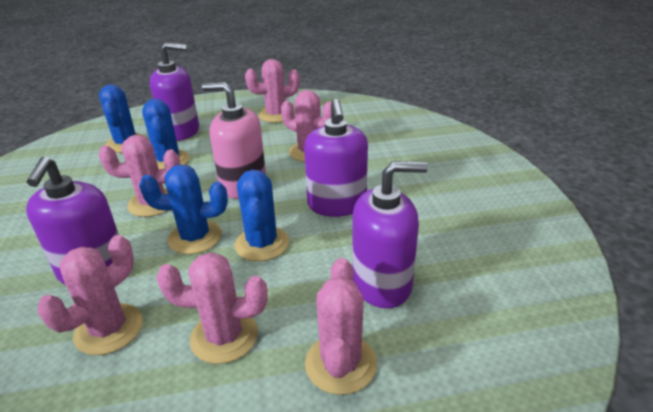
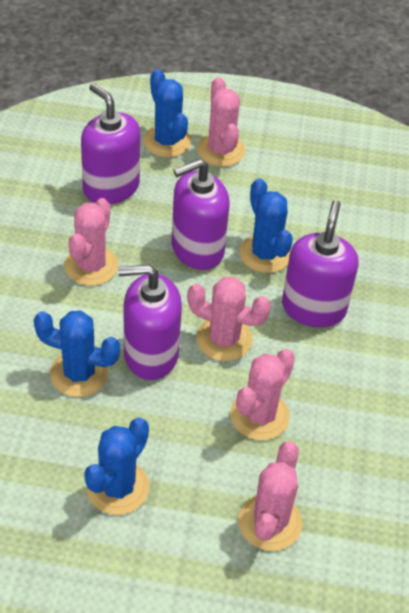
pink cactus: 6 -> 5
pink soap dispenser: 1 -> 0

